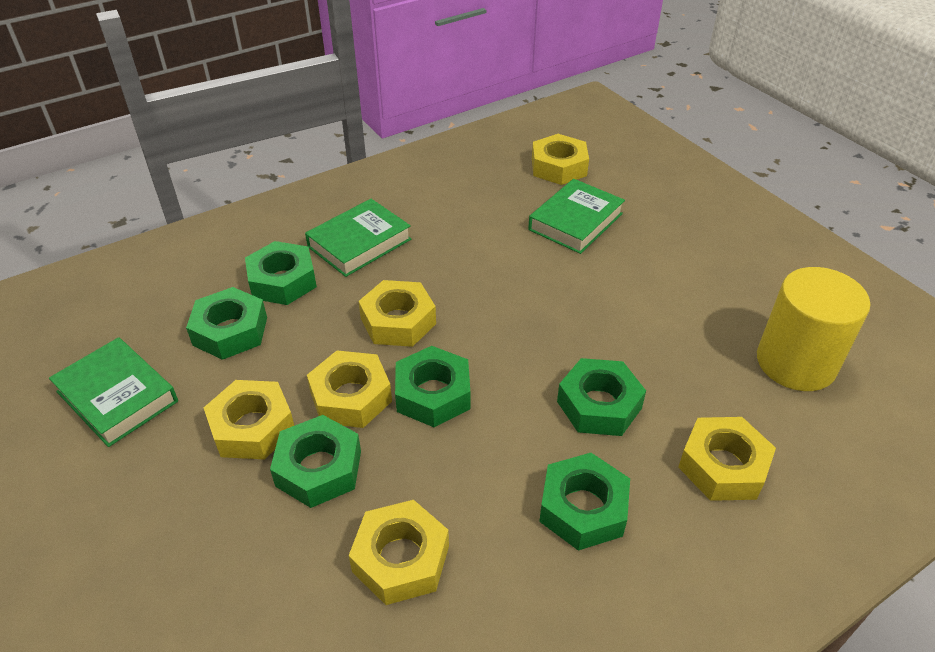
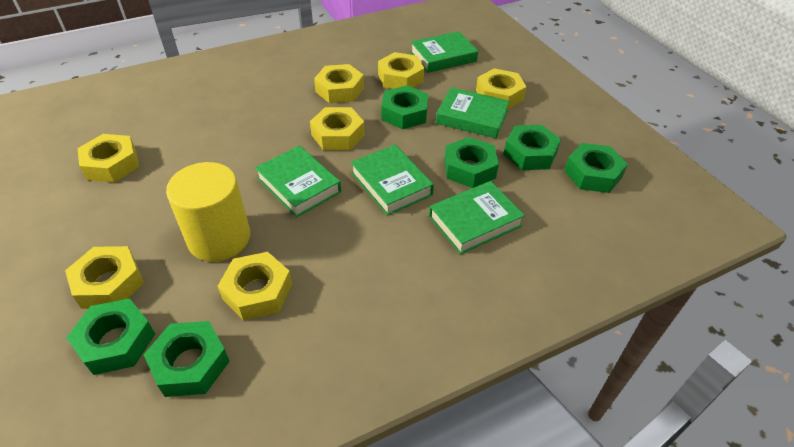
green book: 3 -> 5
yellow nut: 6 -> 7

